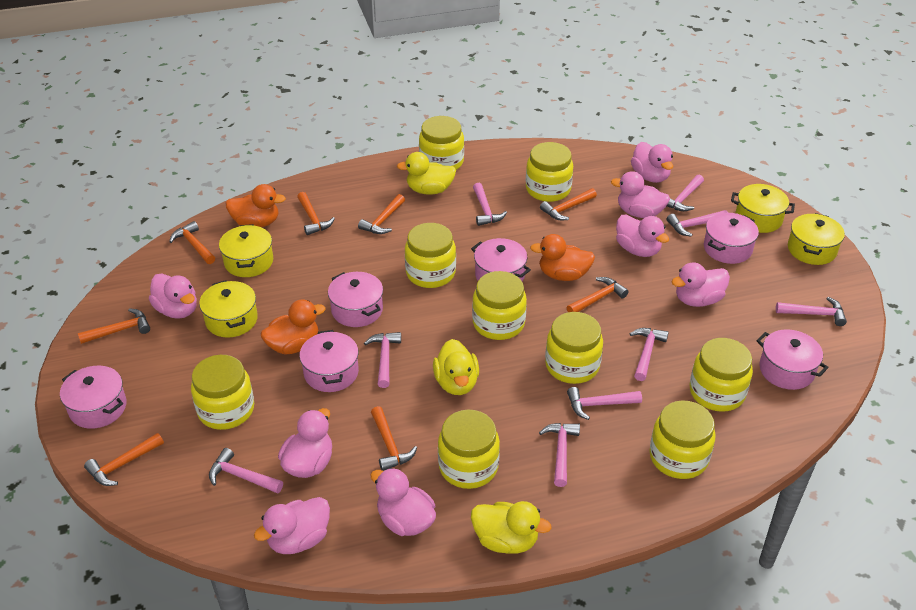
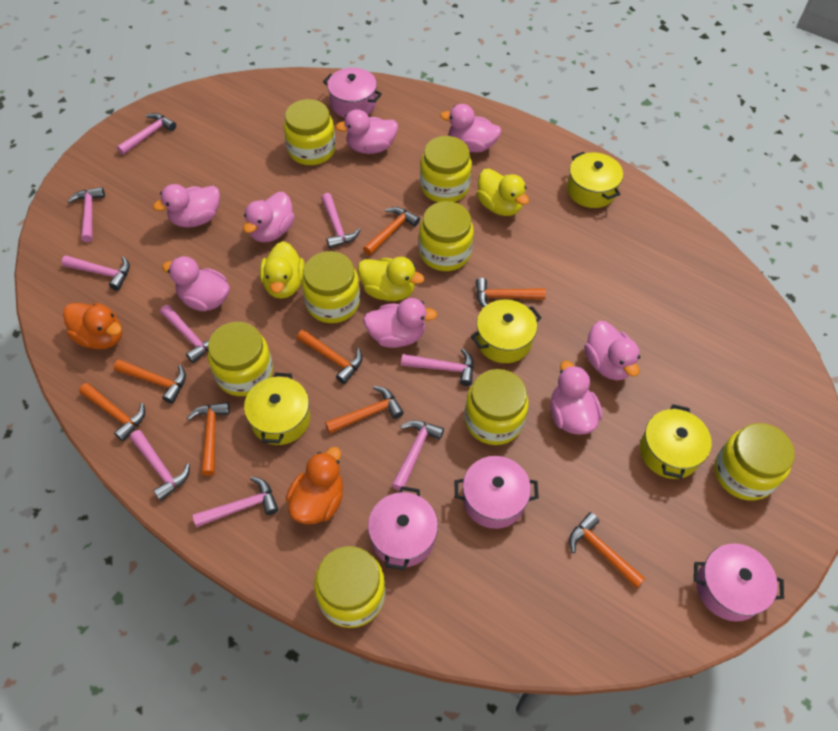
orange duck: 3 -> 2
pink pot: 6 -> 4
yellow jar: 9 -> 8

